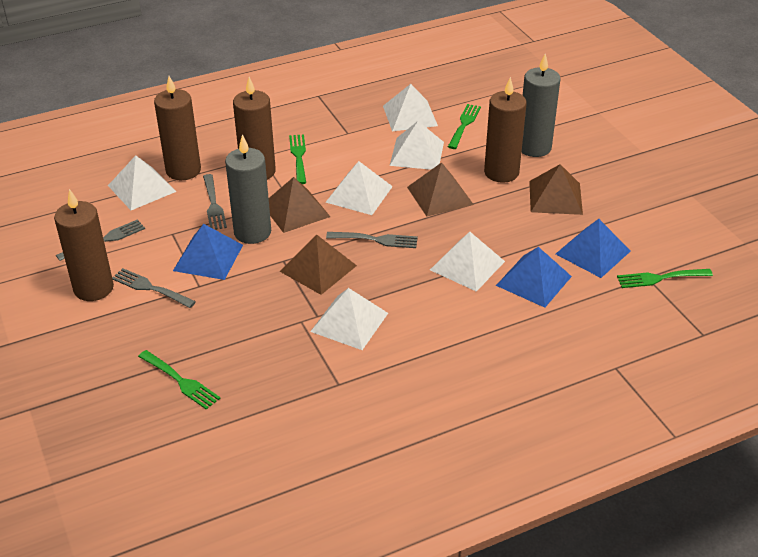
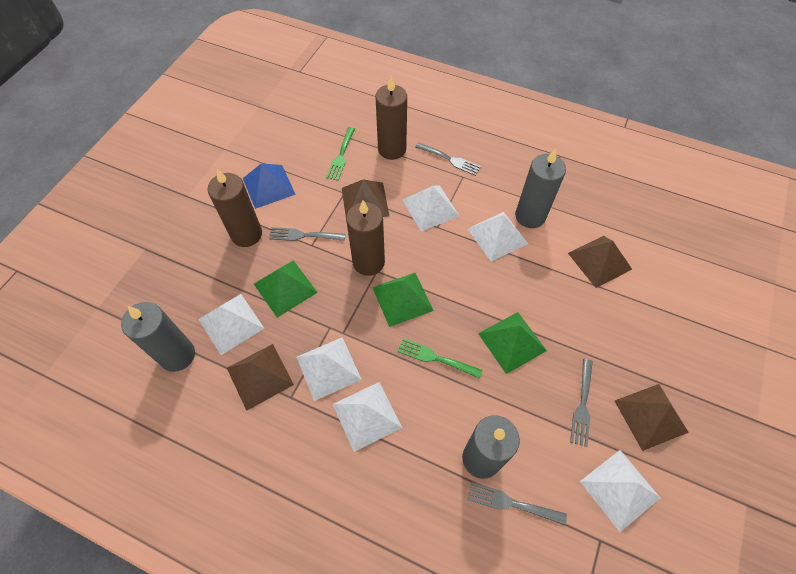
blue pyramid: 3 -> 1
brown candle: 4 -> 3
green fork: 4 -> 2
green pyramid: 0 -> 3
grey candle: 2 -> 3

